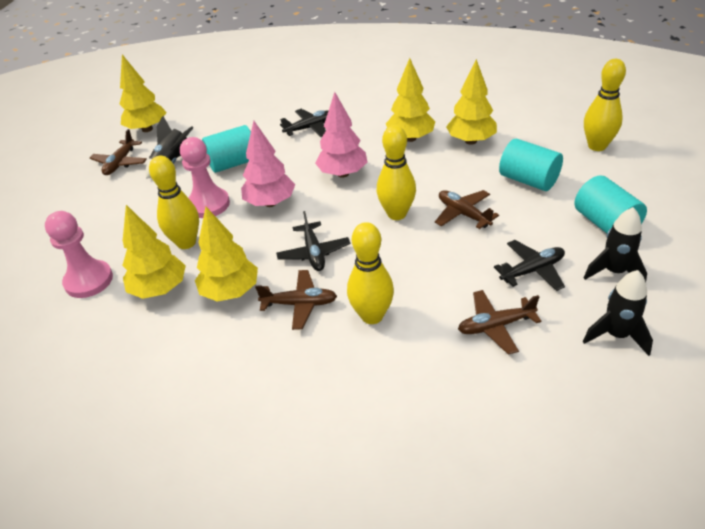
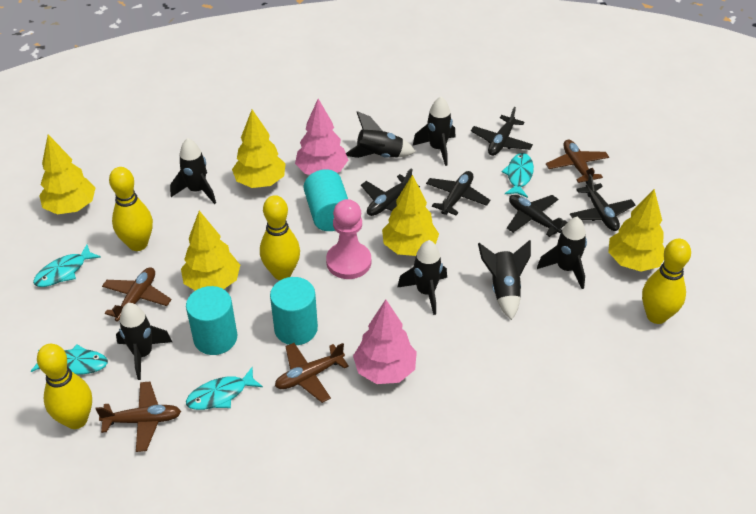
black plane: 3 -> 5
black rocket: 3 -> 7
pink pawn: 2 -> 1
turquoise fish: 0 -> 4

